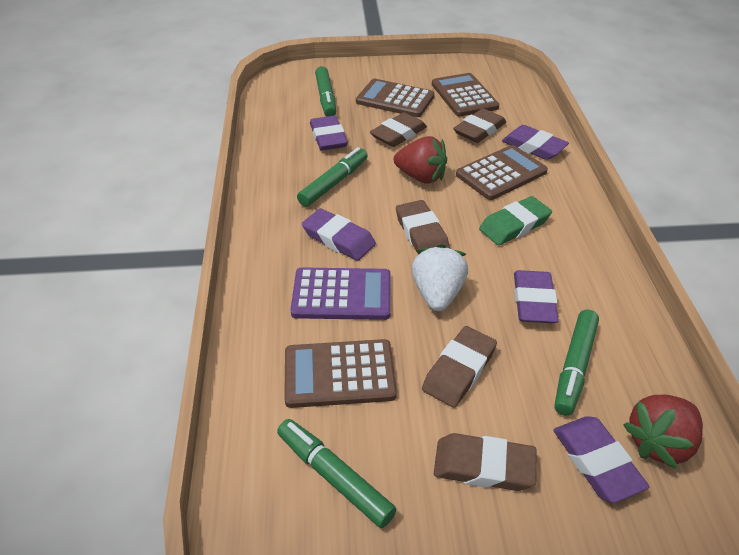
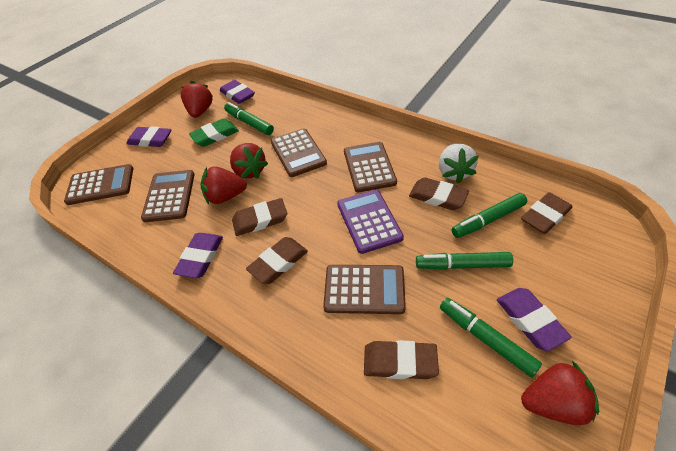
brown calculator: 4 -> 5
purple eraser: 5 -> 4
red strawberry: 2 -> 4

